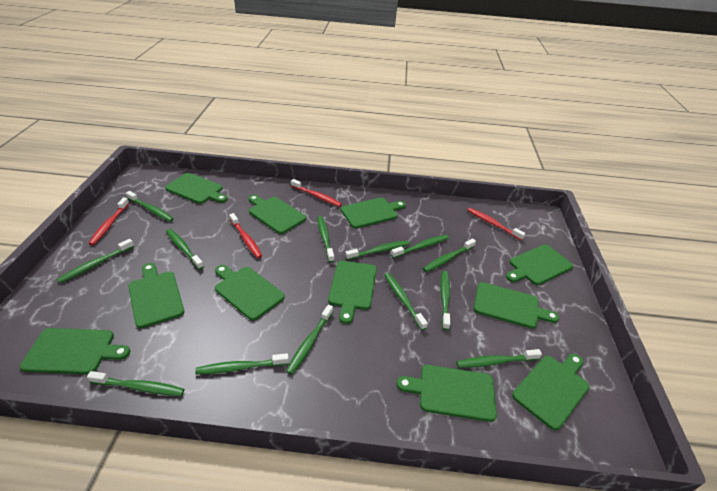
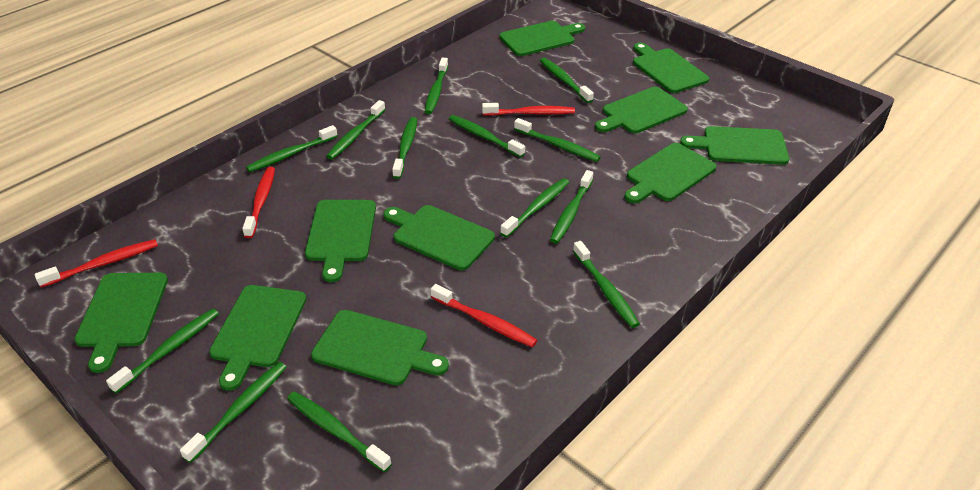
green cutting board: 11 -> 10

